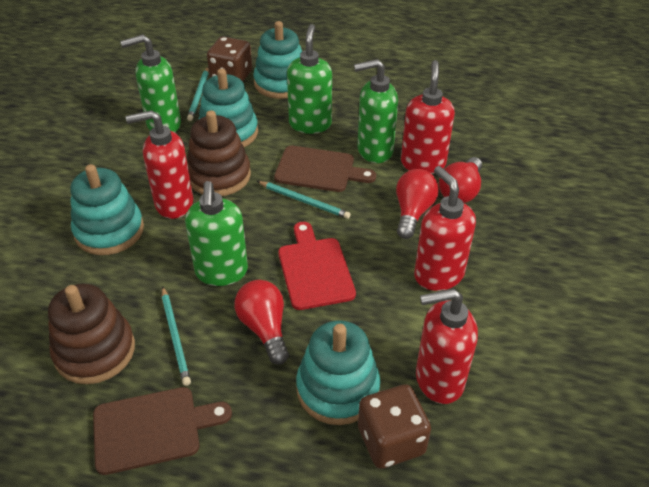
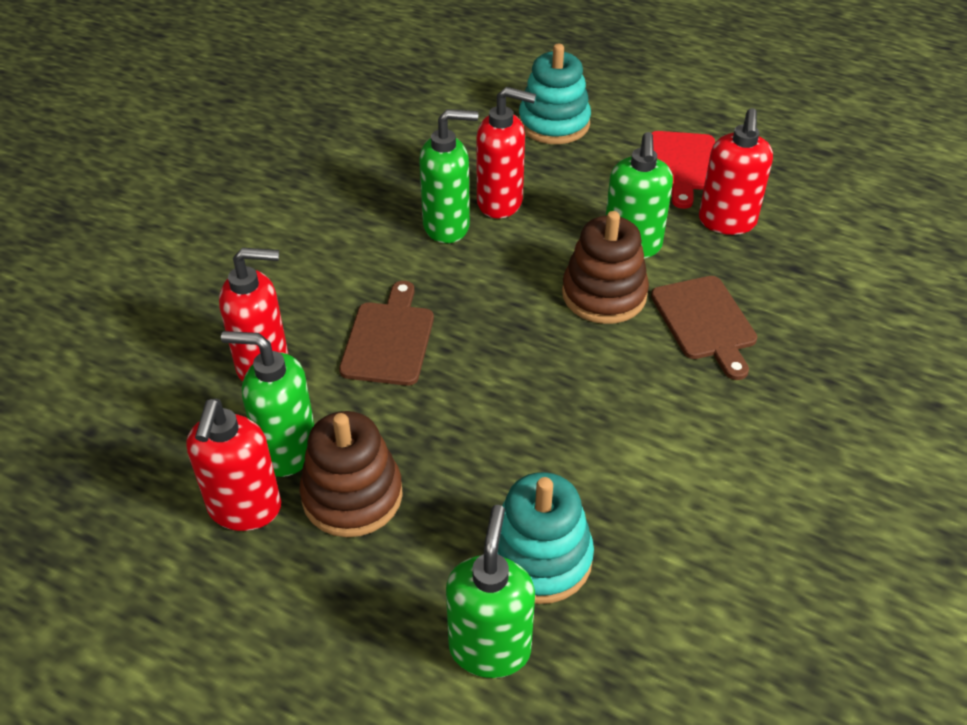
brown dice: 2 -> 0
red light bulb: 3 -> 0
turquoise pencil: 3 -> 0
turquoise stacking toy: 4 -> 2

